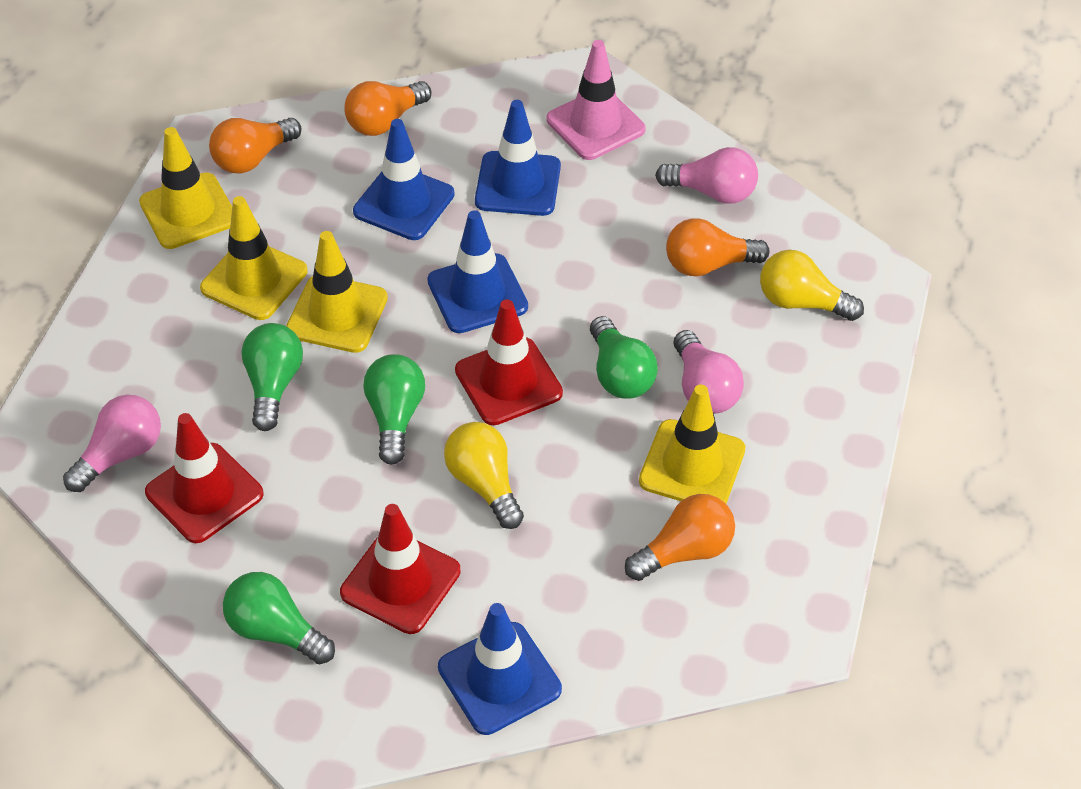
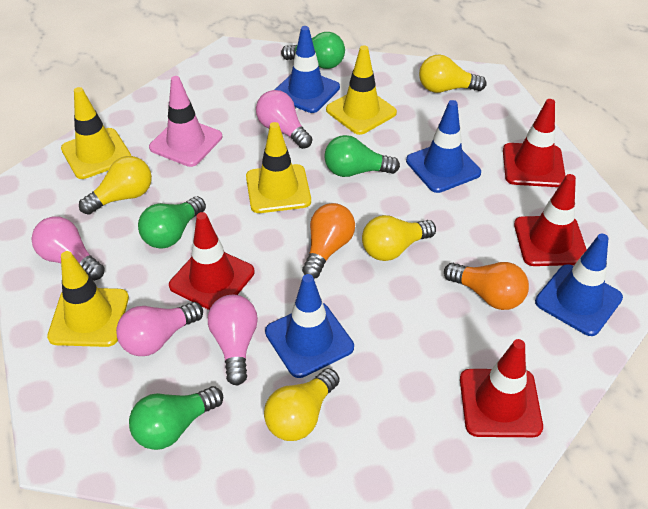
orange light bulb: 4 -> 2
pink light bulb: 3 -> 4
red traffic cone: 3 -> 4
yellow light bulb: 2 -> 4

